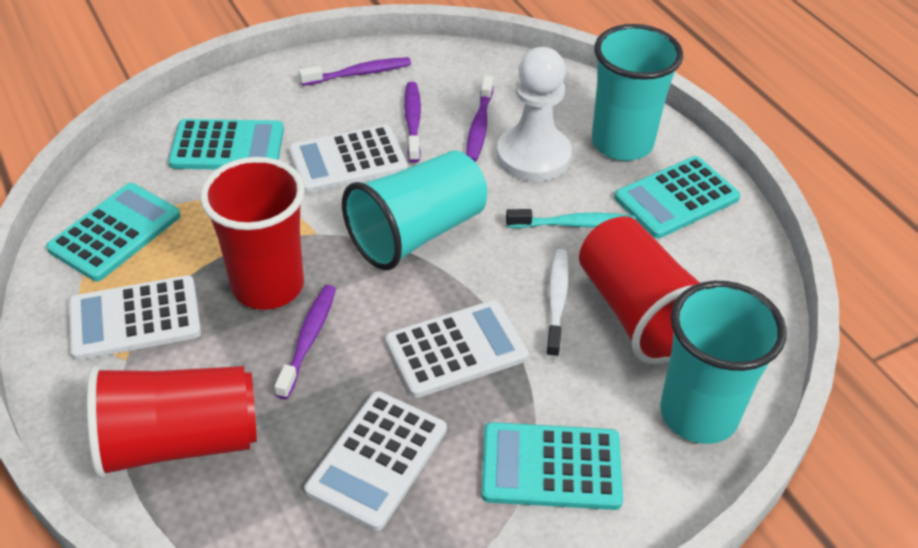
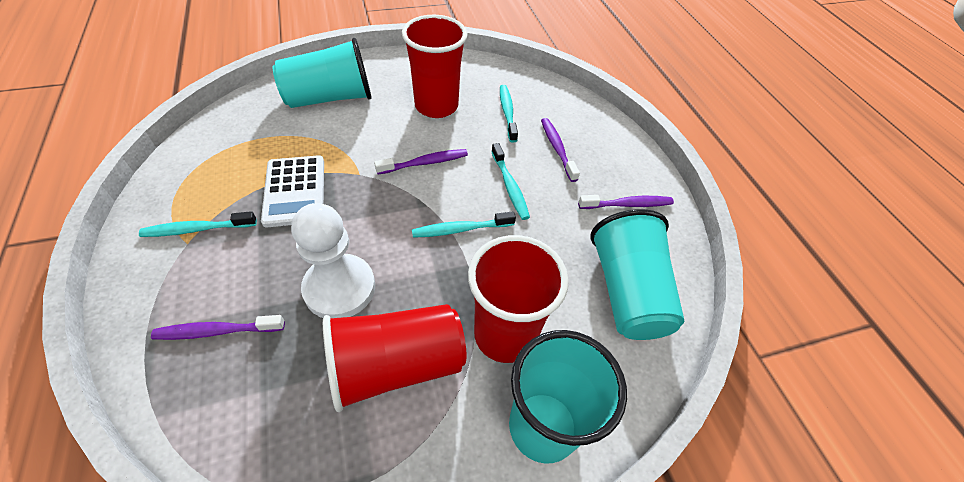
turquoise calculator: 4 -> 0
turquoise toothbrush: 1 -> 4
white calculator: 4 -> 1
white toothbrush: 1 -> 0

